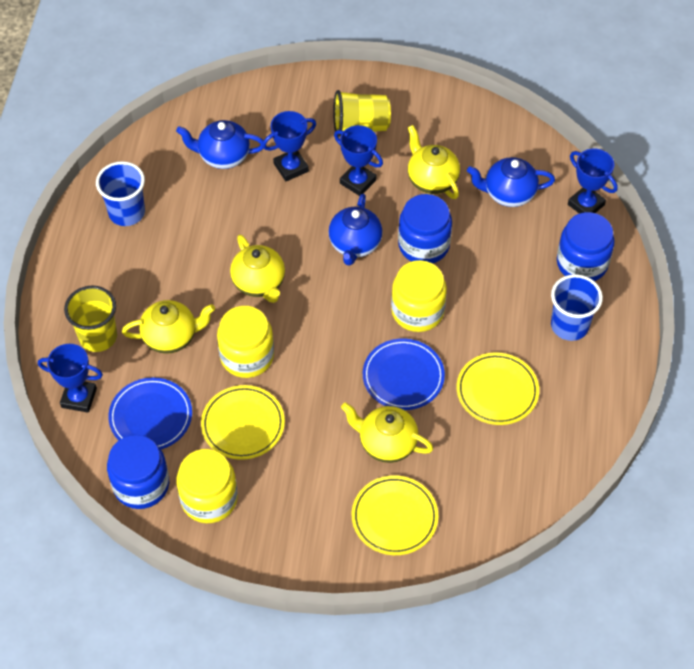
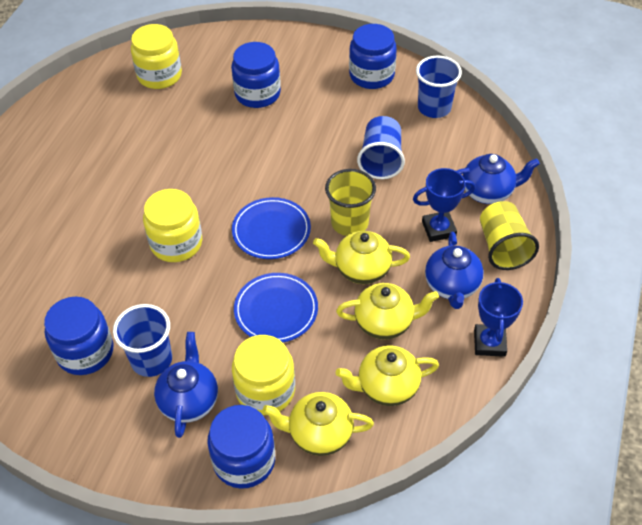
blue cup: 2 -> 3
blue jar: 3 -> 4
blue trophy: 4 -> 2
yellow plate: 3 -> 0

